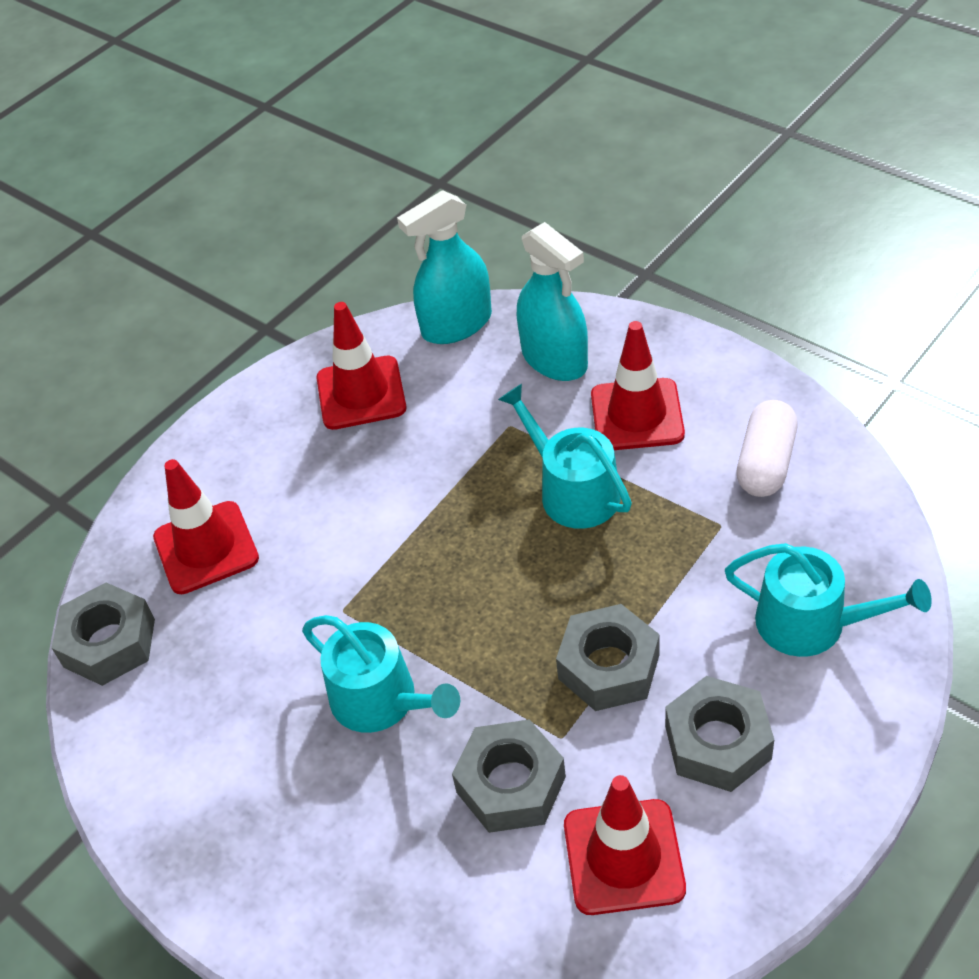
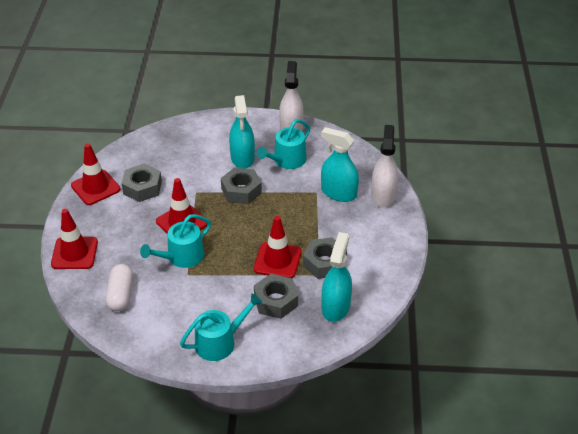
turquoise spray bottle: 2 -> 3
white spray bottle: 0 -> 2

